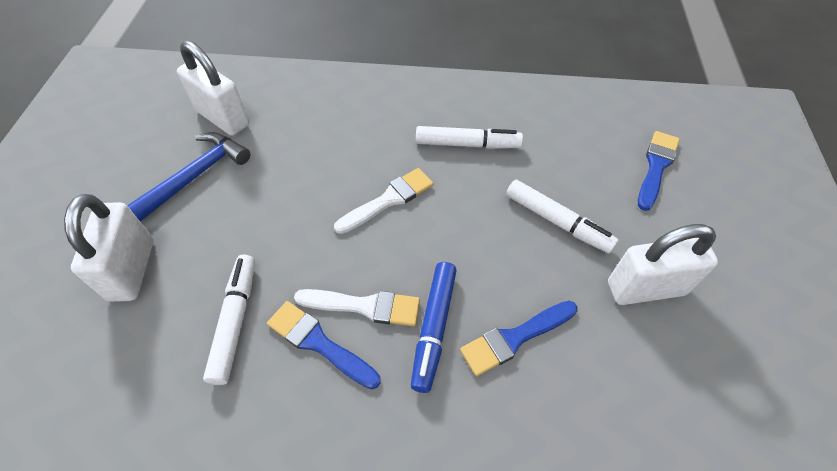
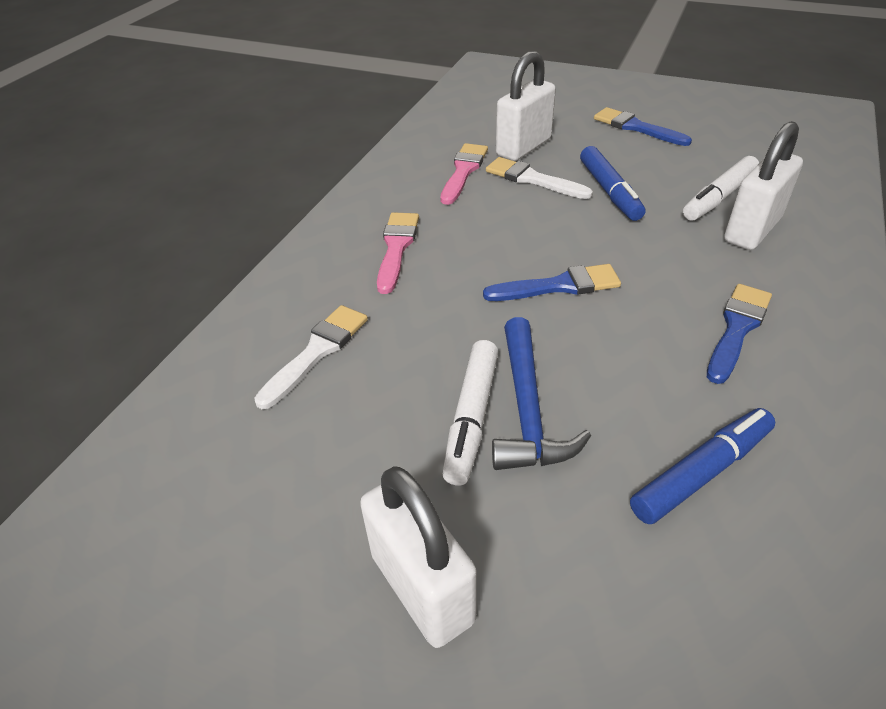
blue marker: 1 -> 2
pink brush: 0 -> 2
white marker: 3 -> 2

